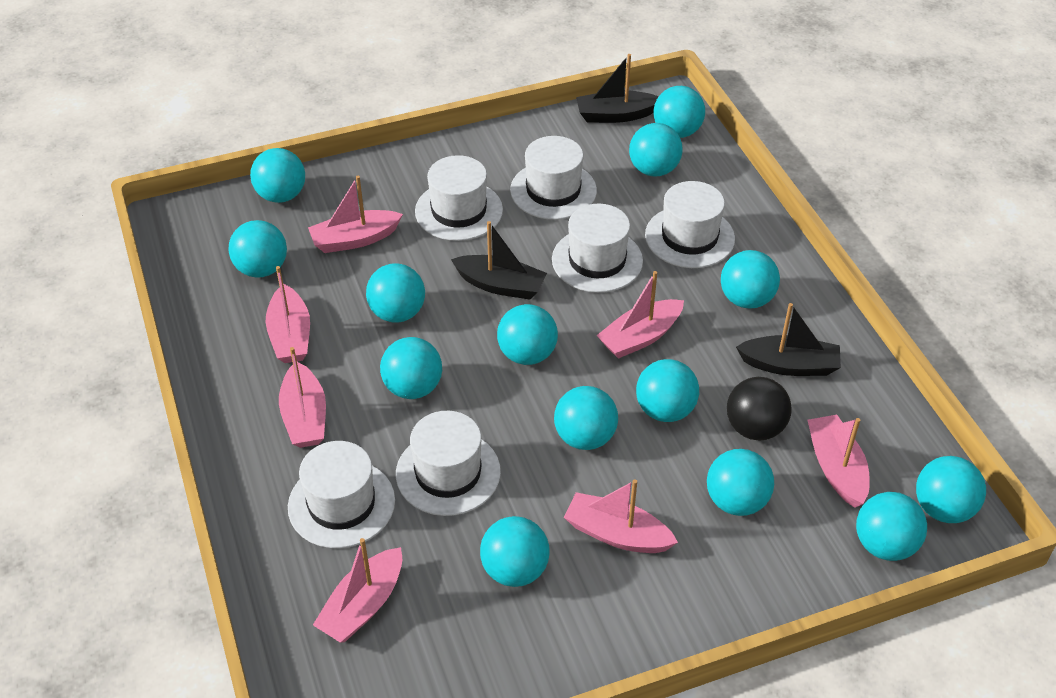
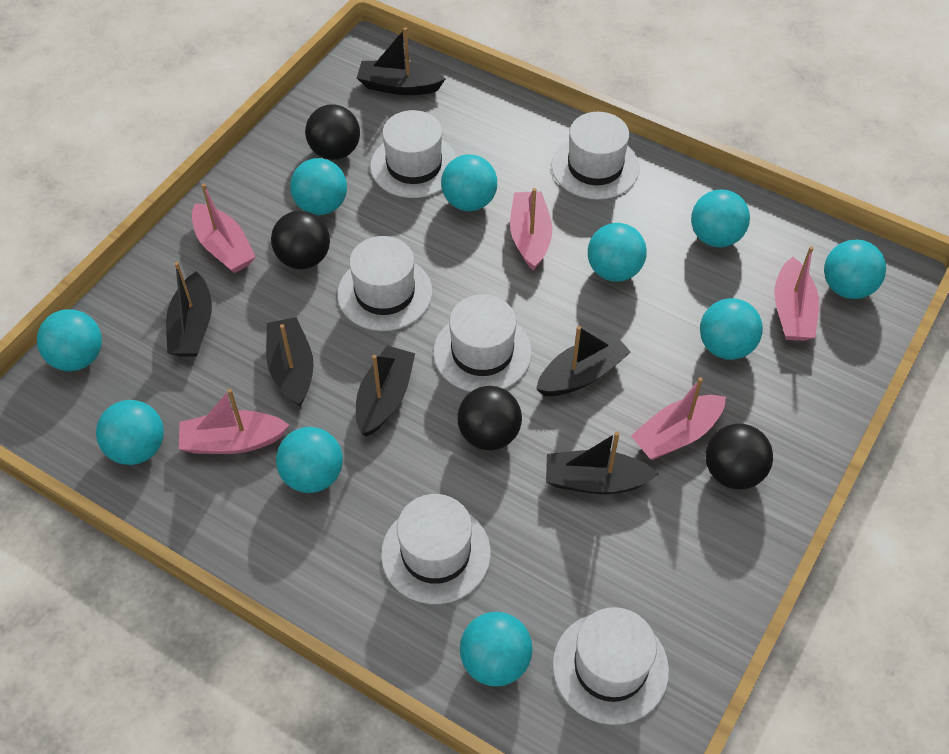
black ball: 1 -> 4
black boat: 3 -> 6
pink boat: 7 -> 5
turquoise ball: 14 -> 10

